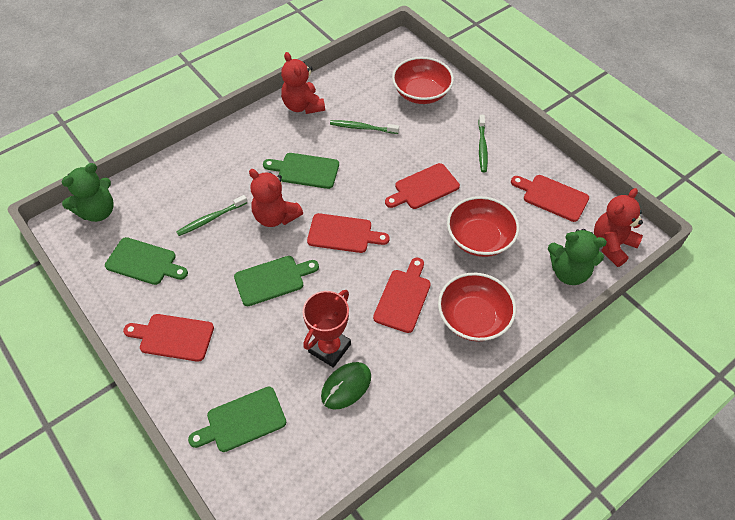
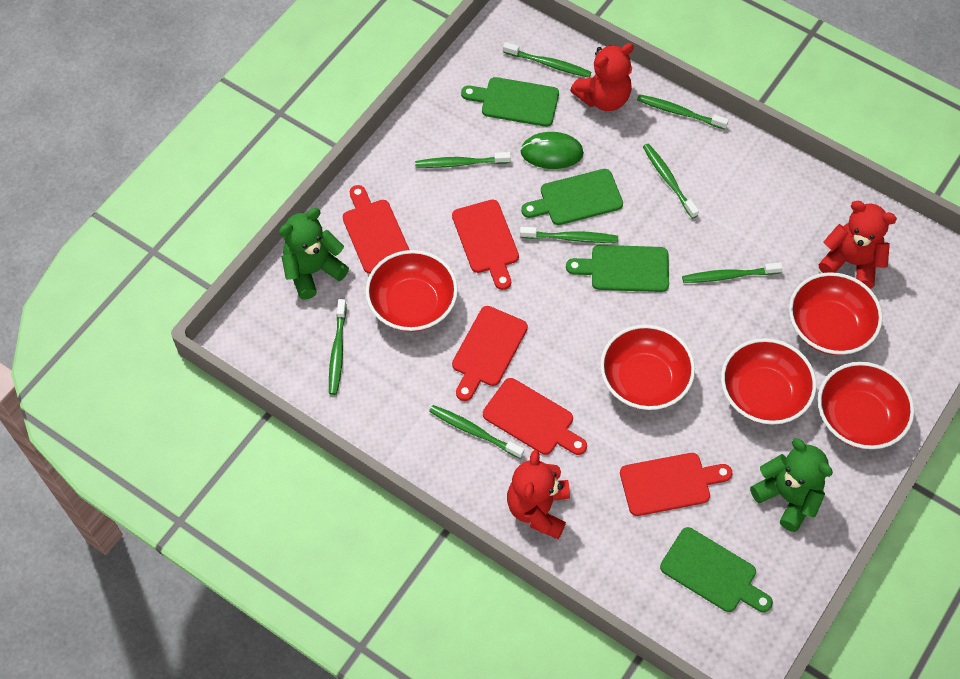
green toothbrush: 3 -> 8
red bowl: 3 -> 5
red trophy: 1 -> 0

